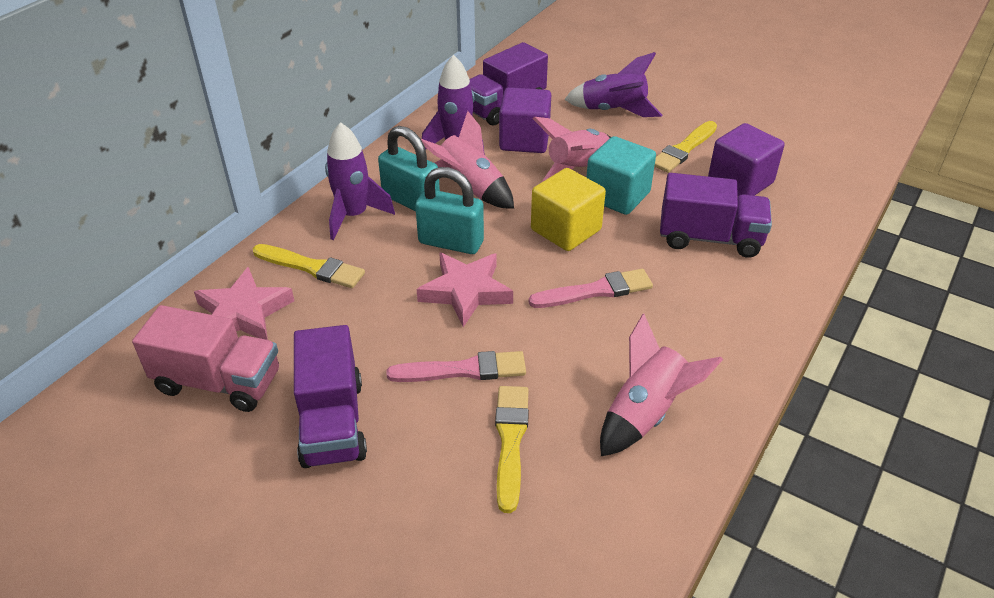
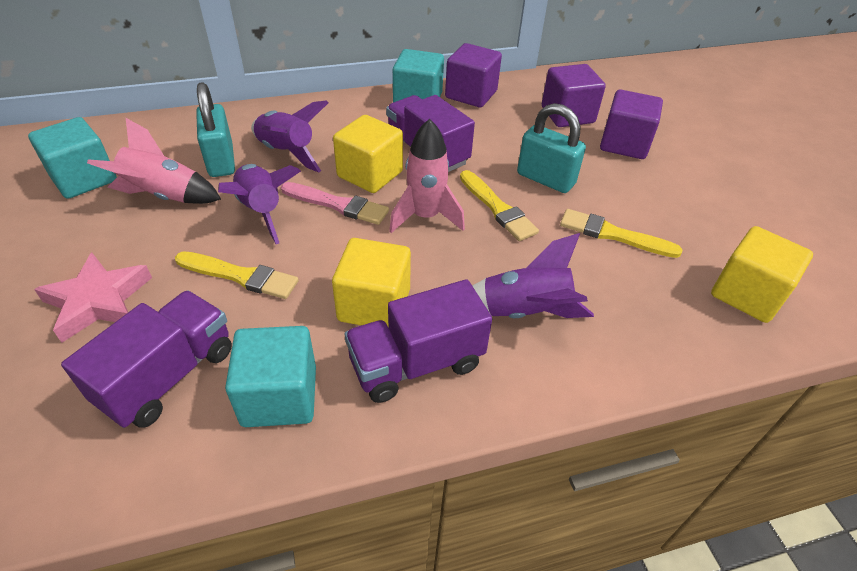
pink brush: 2 -> 1
pink rocket: 3 -> 2
pink star: 2 -> 1
pink truck: 1 -> 0
purple cube: 2 -> 3
turquoise cube: 1 -> 3
yellow cube: 1 -> 3

